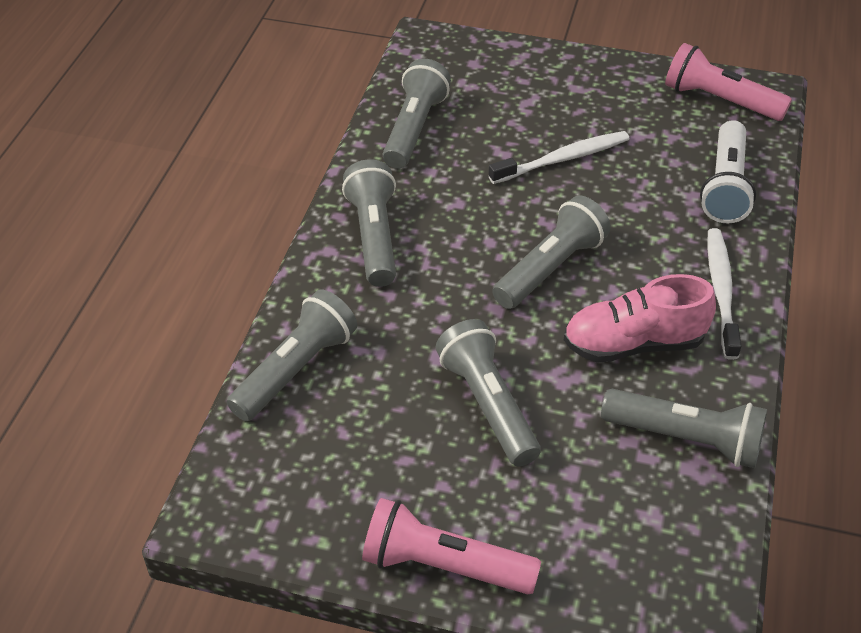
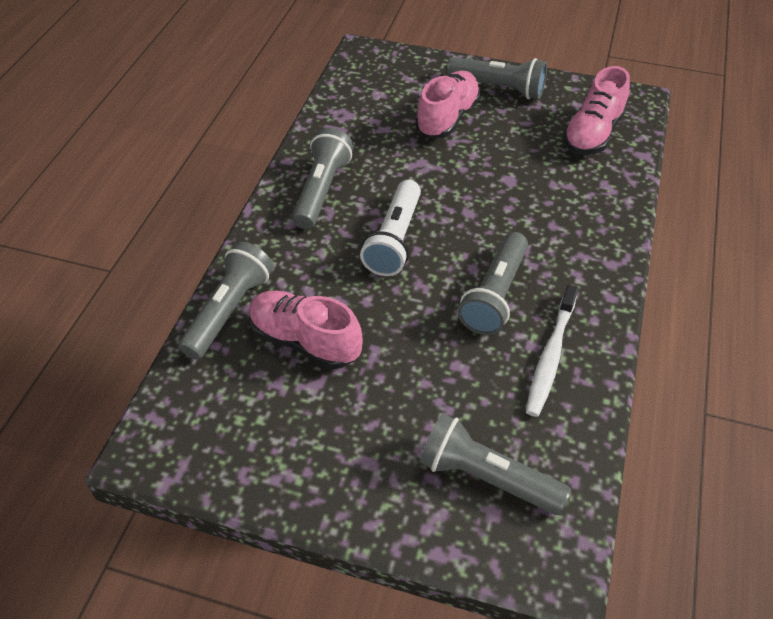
grey flashlight: 6 -> 5
pink flashlight: 2 -> 0
pink shoe: 1 -> 3
white toothbrush: 2 -> 1

